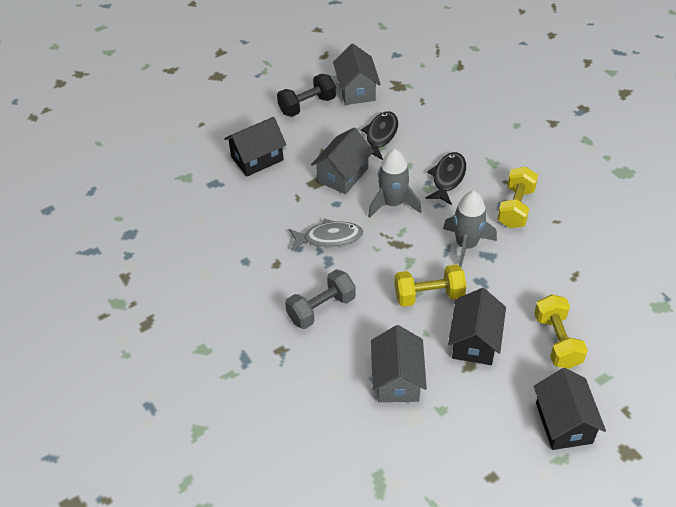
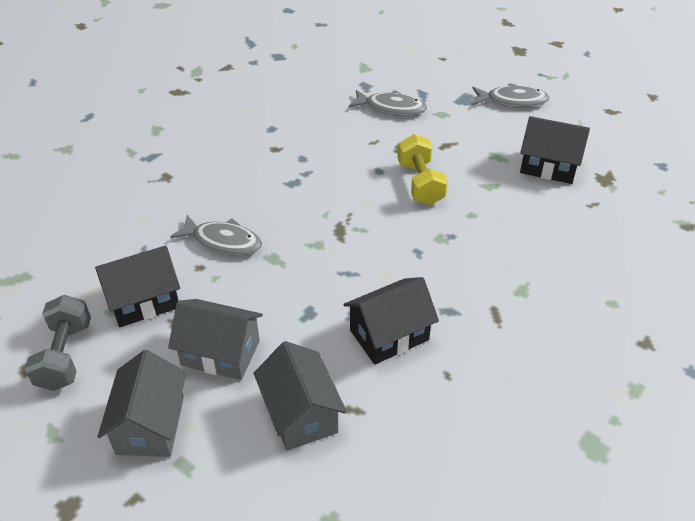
black dumbbell: 1 -> 0
black fish: 2 -> 0
grey fish: 1 -> 3
grey rocket: 2 -> 0
yellow dumbbell: 3 -> 1

